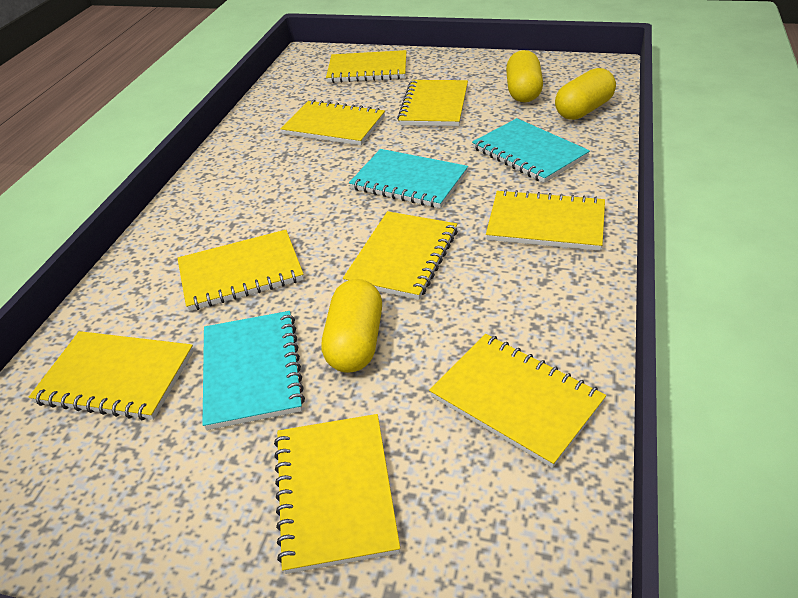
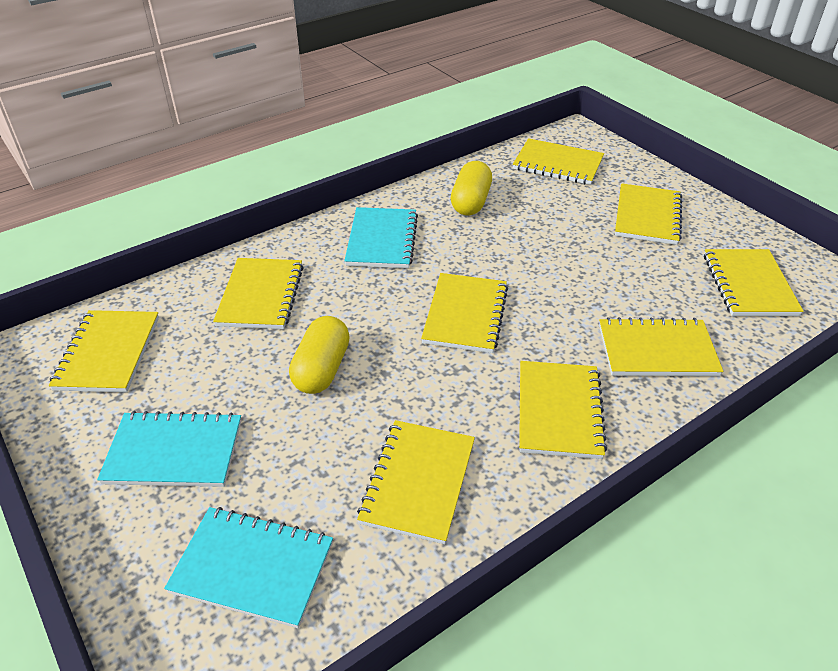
yellow capsule: 3 -> 2

